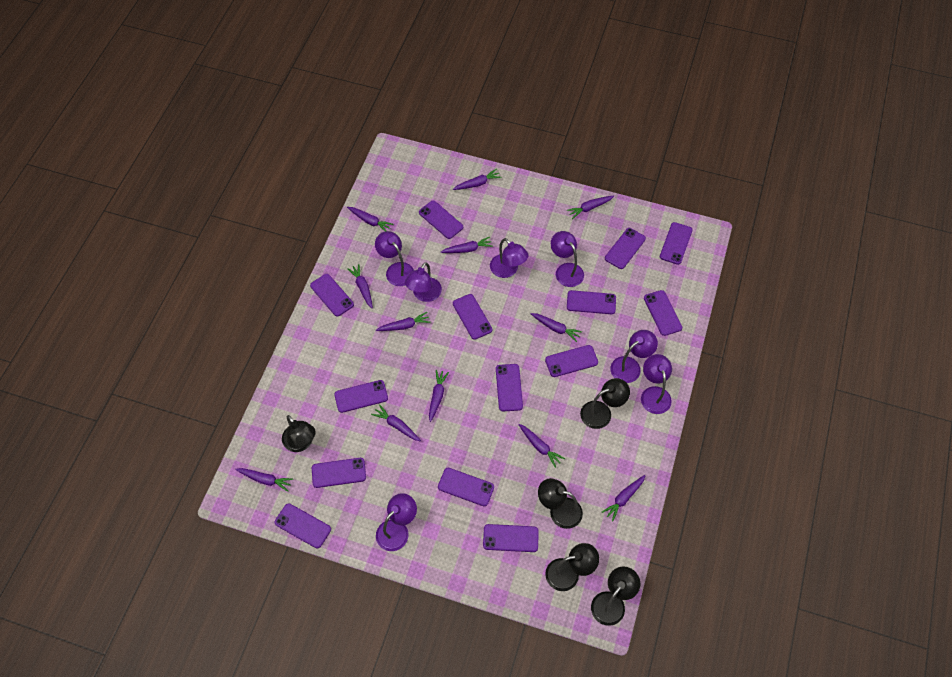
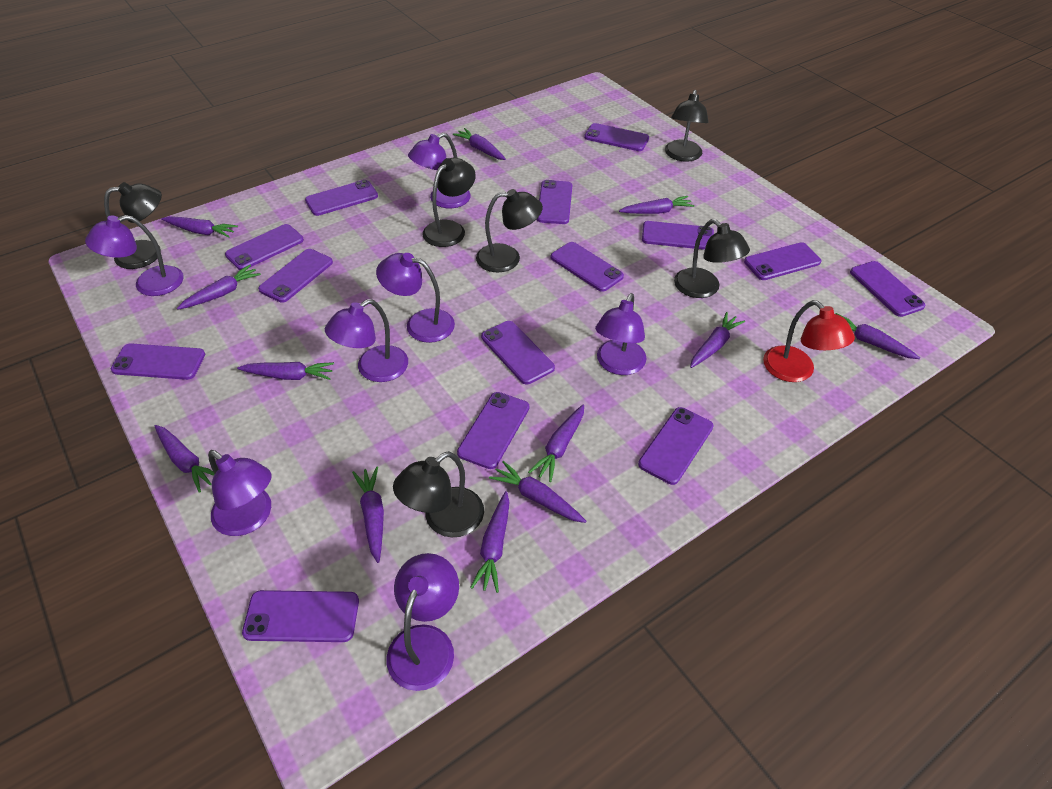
black lamp: 5 -> 6
red lamp: 0 -> 1

